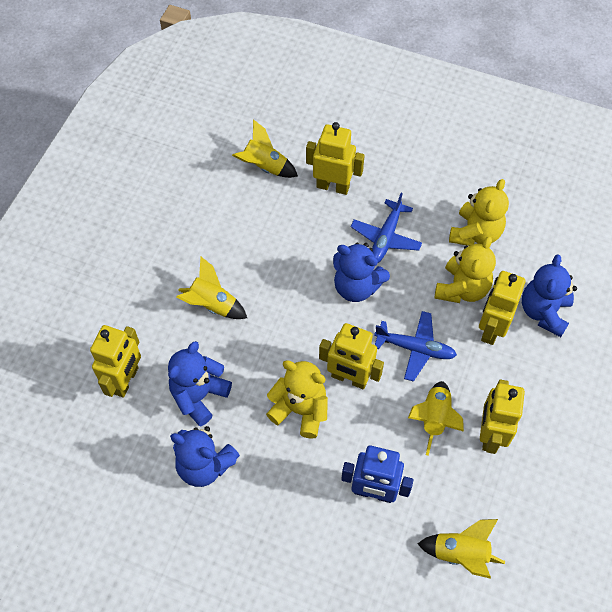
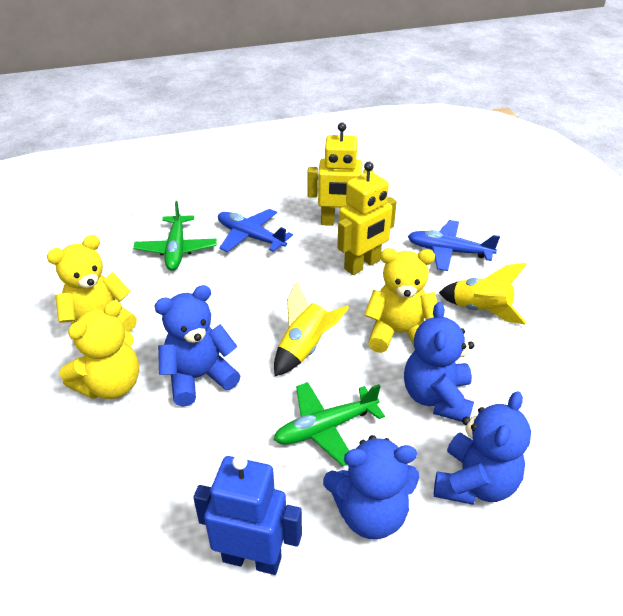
green plane: 0 -> 2
yellow robot: 5 -> 2
yellow rocket: 4 -> 2

